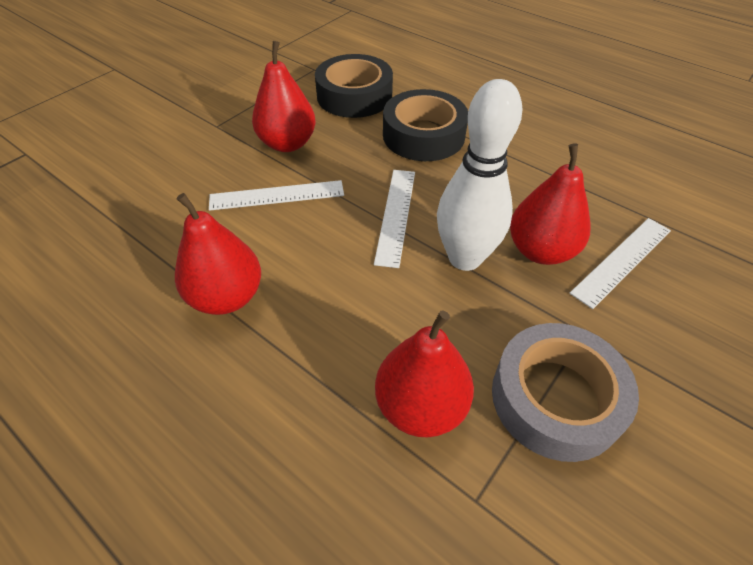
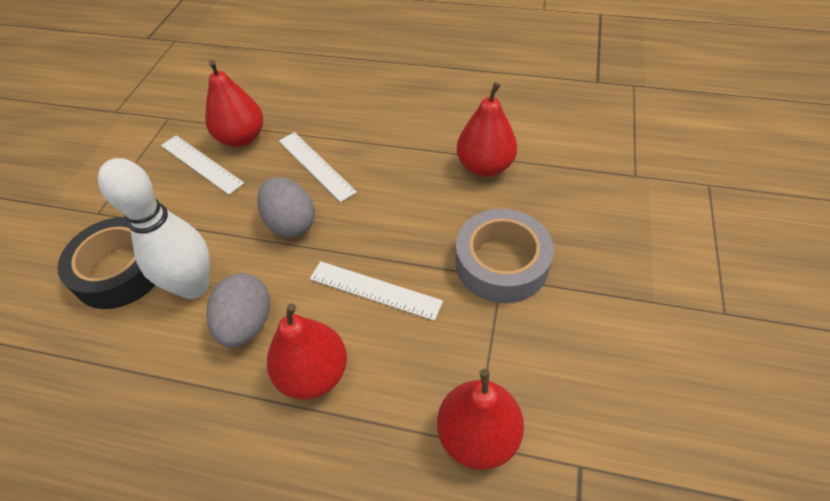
black tape: 2 -> 1
grey egg: 0 -> 2

